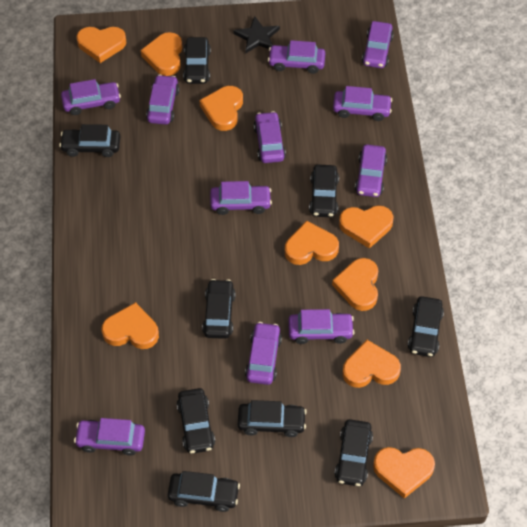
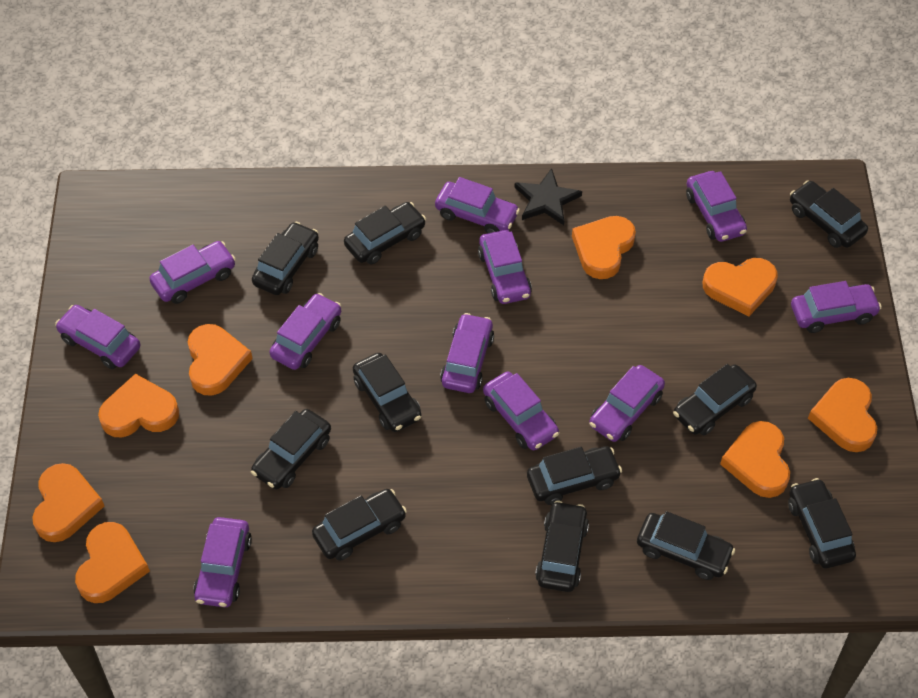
black car: 9 -> 11
orange heart: 9 -> 8

